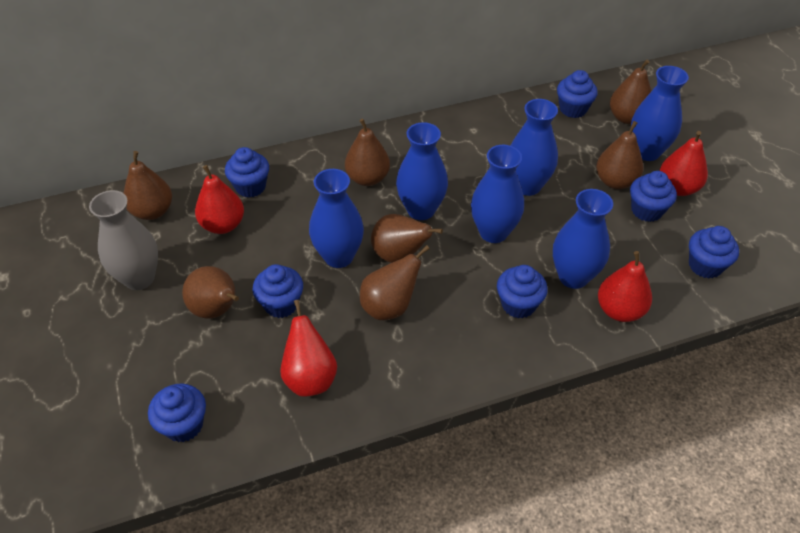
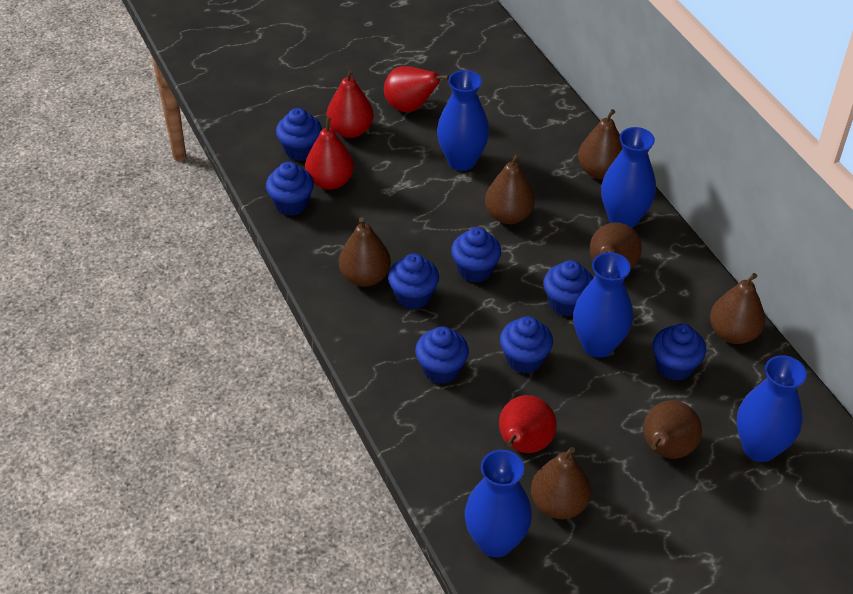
blue cupcake: 7 -> 8
blue vase: 6 -> 5
grey vase: 1 -> 0

